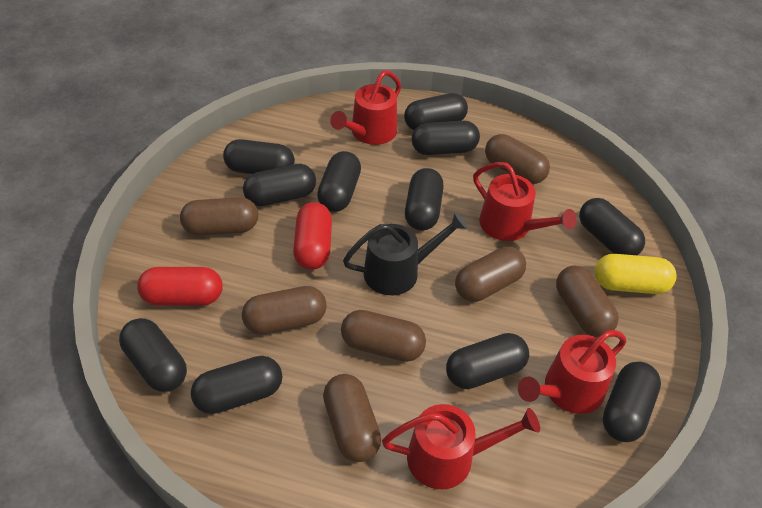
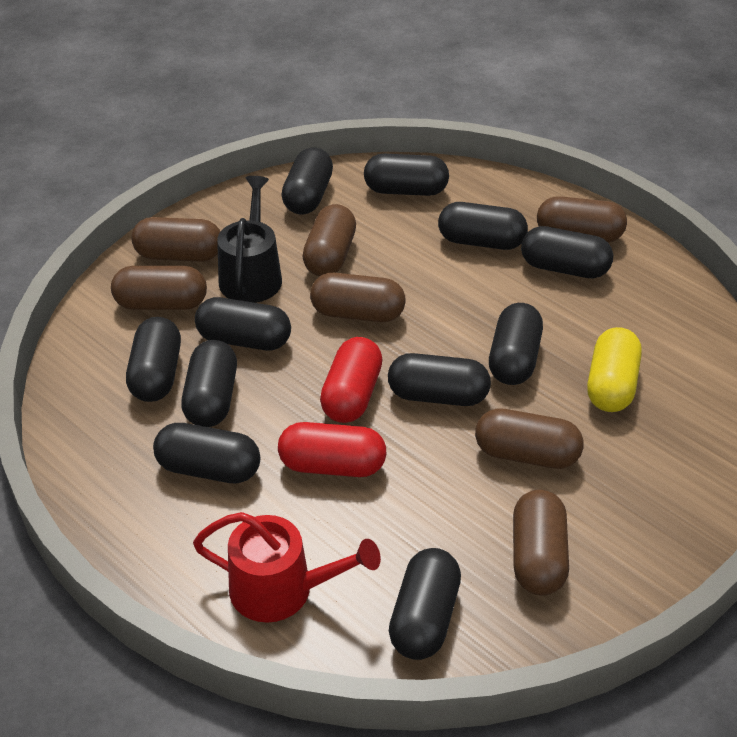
red watering can: 4 -> 1

